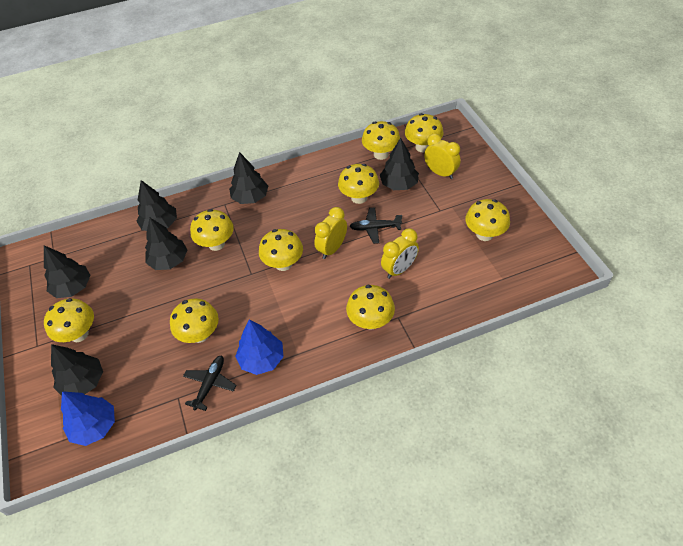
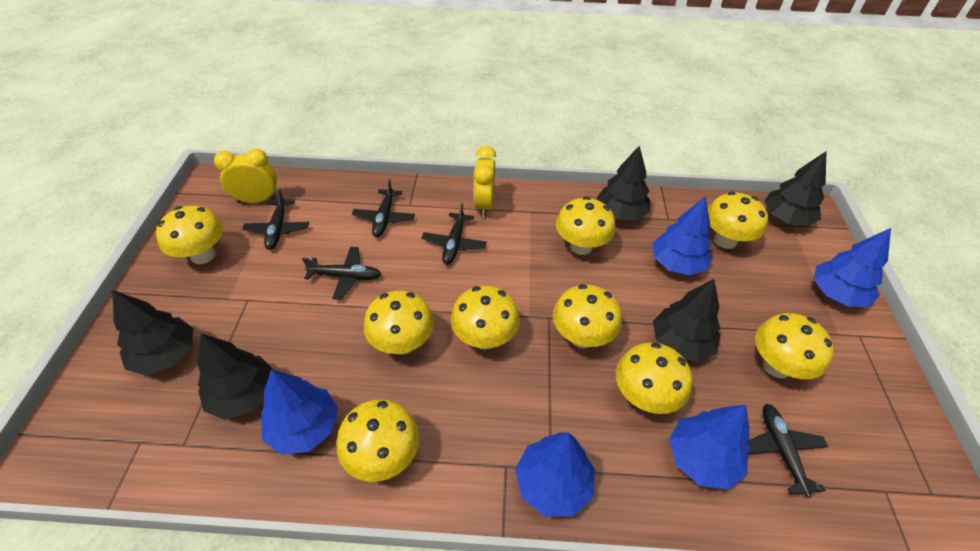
black plane: 2 -> 5
black tree: 6 -> 5
blue tree: 2 -> 5
yellow clock: 3 -> 2

